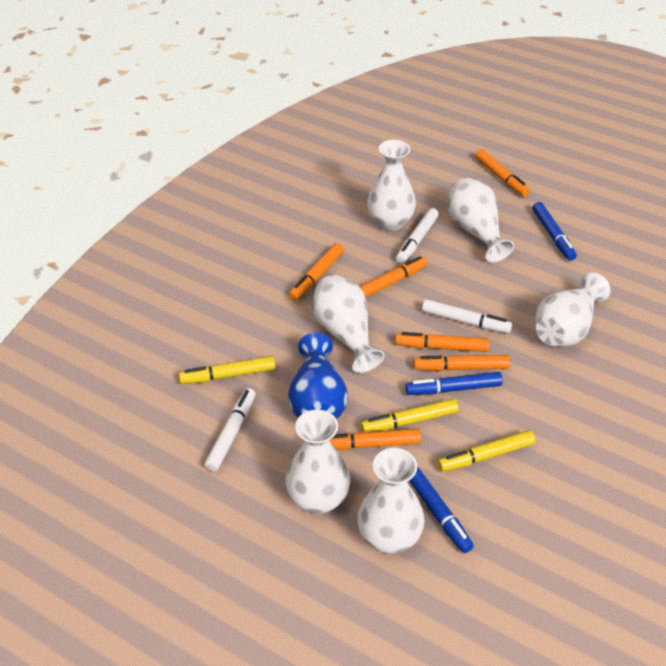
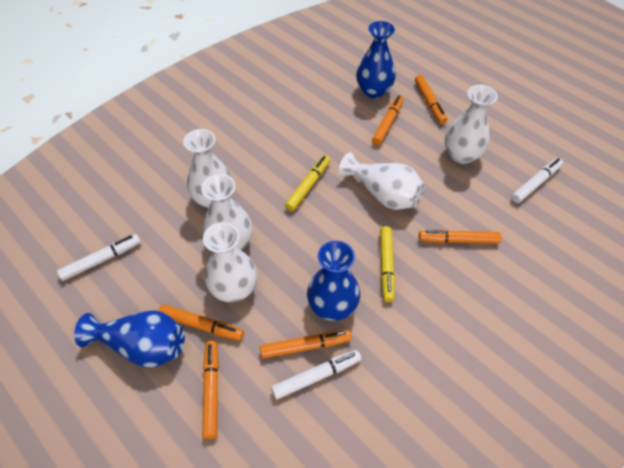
blue marker: 3 -> 0
blue vase: 1 -> 3
white vase: 6 -> 5
yellow marker: 3 -> 2

